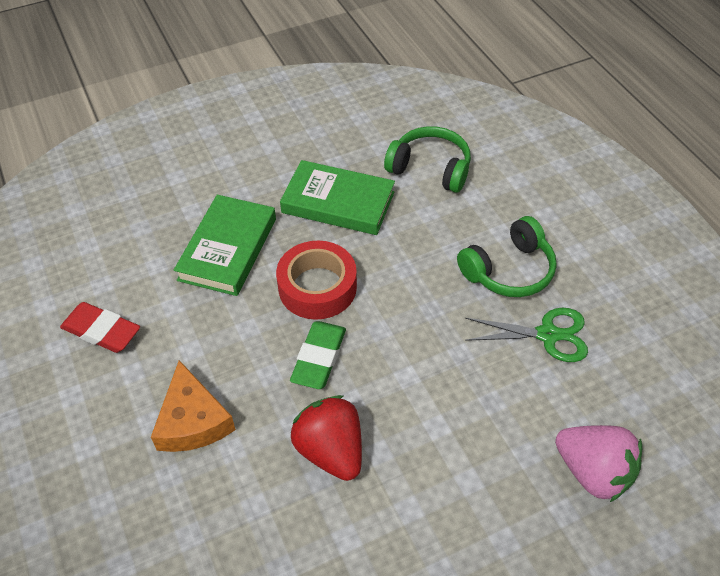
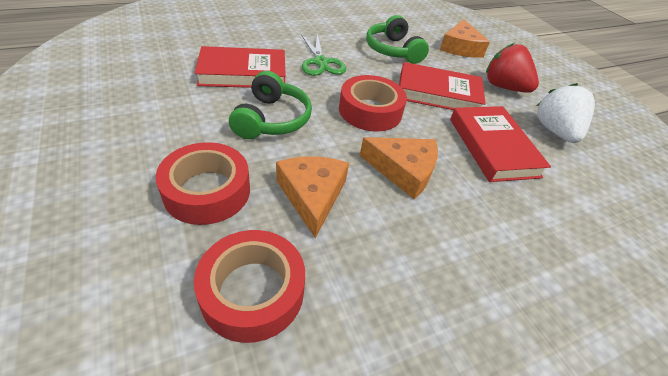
green book: 2 -> 0
green eraser: 1 -> 0
orange cheese: 1 -> 3
pink strawberry: 1 -> 0
red book: 0 -> 3
red eraser: 1 -> 0
red tape: 1 -> 3
white strawberry: 0 -> 1

